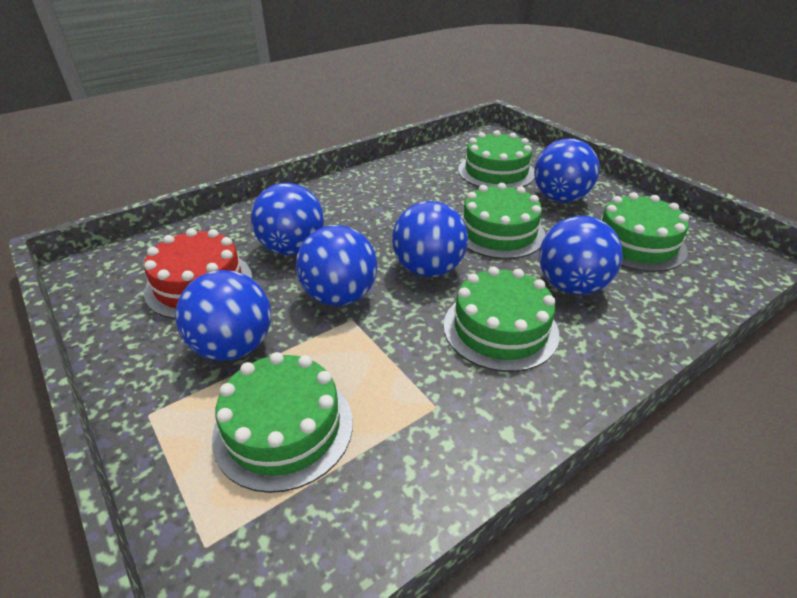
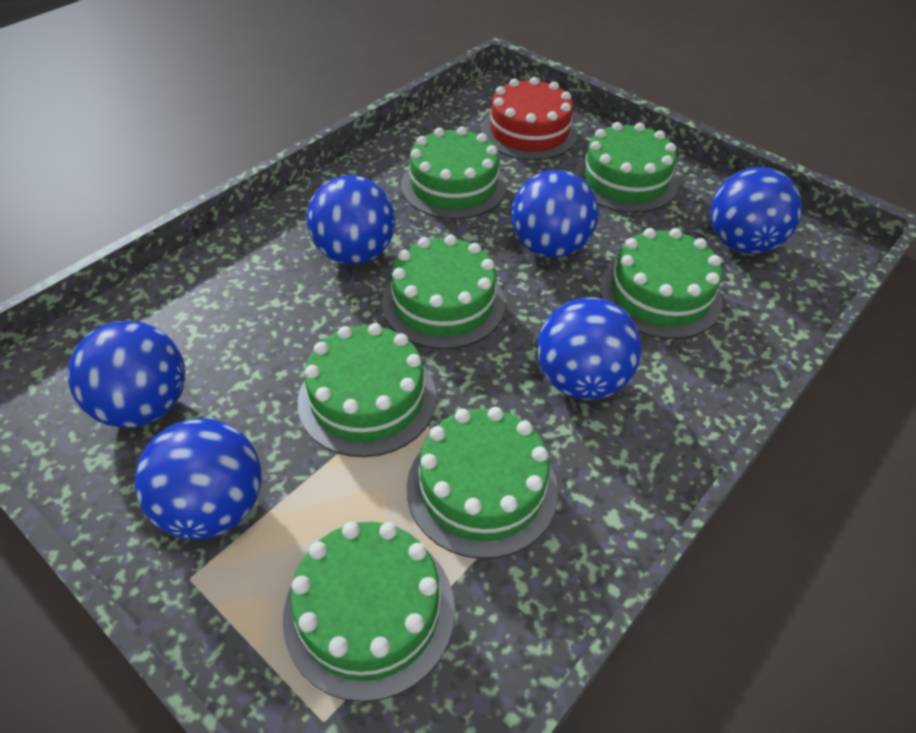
green cake: 5 -> 7

